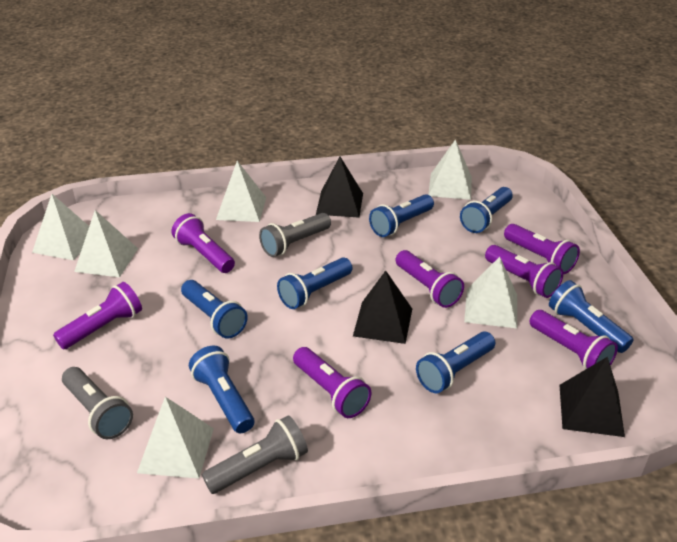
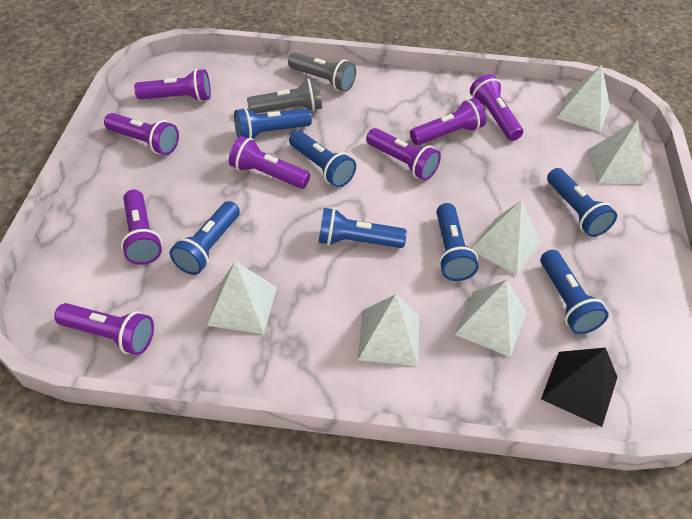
black pyramid: 3 -> 1
grey flashlight: 3 -> 2
purple flashlight: 7 -> 8

